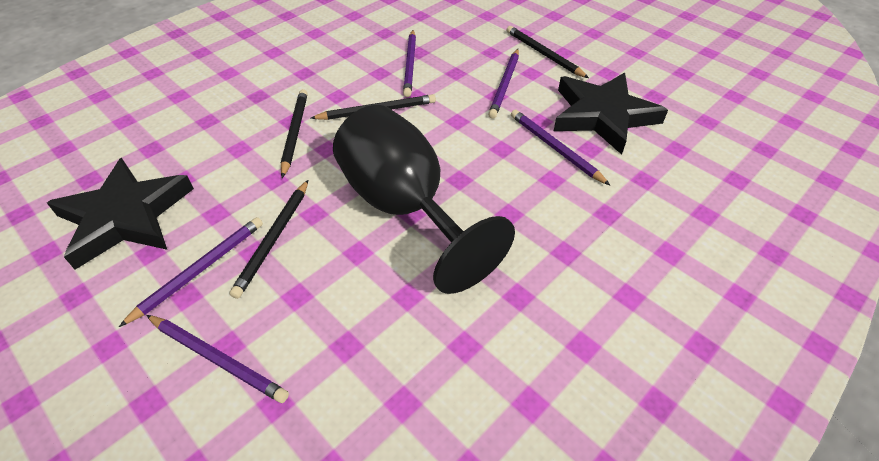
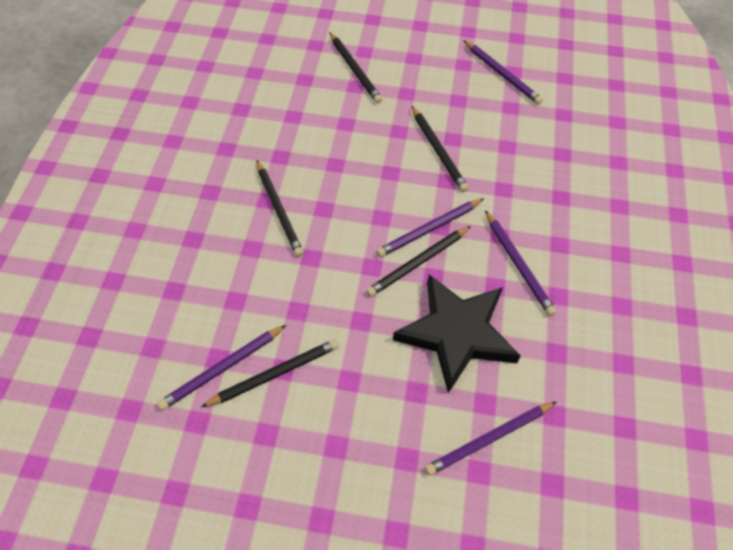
black goblet: 1 -> 0
black pencil: 4 -> 5
black star: 2 -> 1

